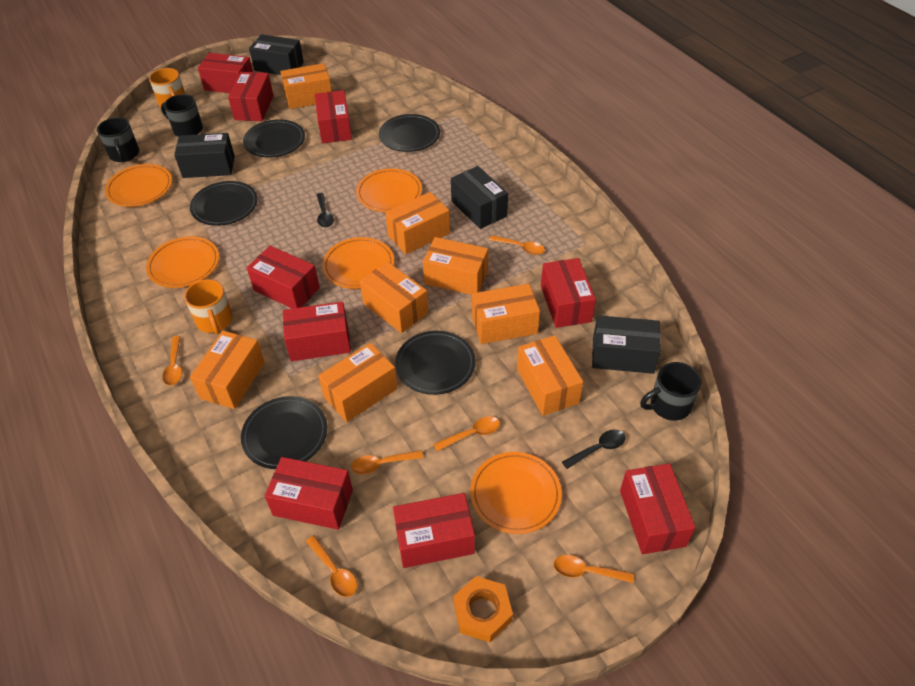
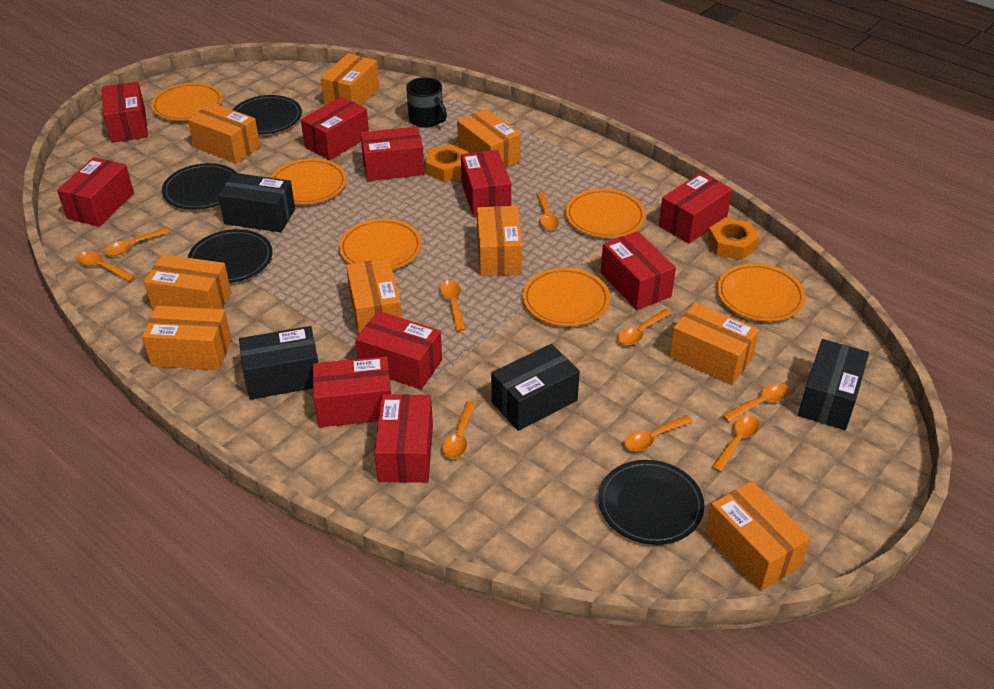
black mug: 3 -> 1
black plate: 5 -> 4
black spoon: 2 -> 0
orange box: 8 -> 9
orange mug: 2 -> 0
orange nut: 1 -> 2
orange plate: 5 -> 6
orange spoon: 6 -> 9
red box: 9 -> 10

